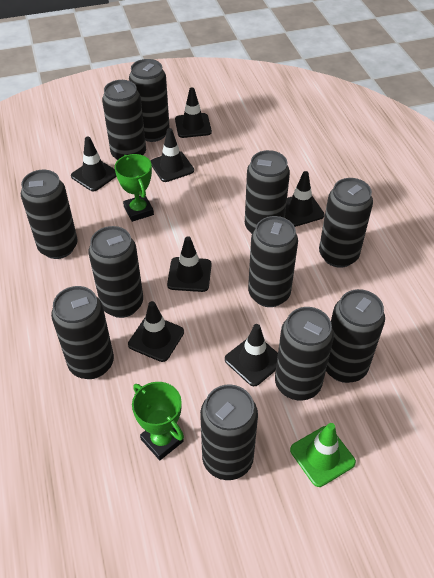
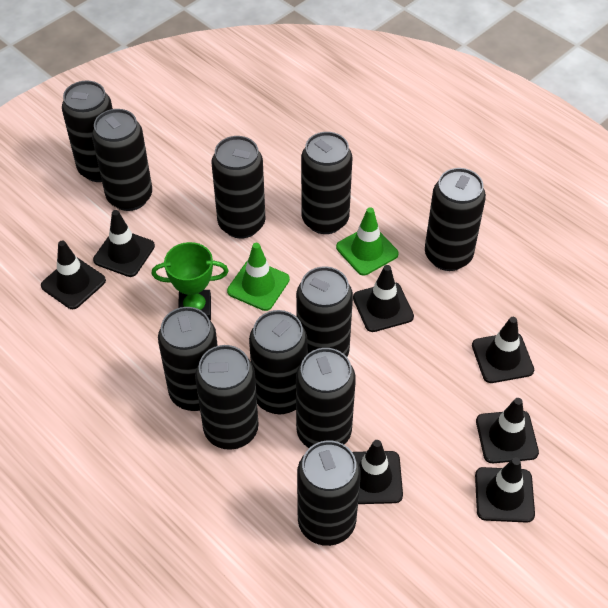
green traffic cone: 1 -> 2
green trophy: 2 -> 1

